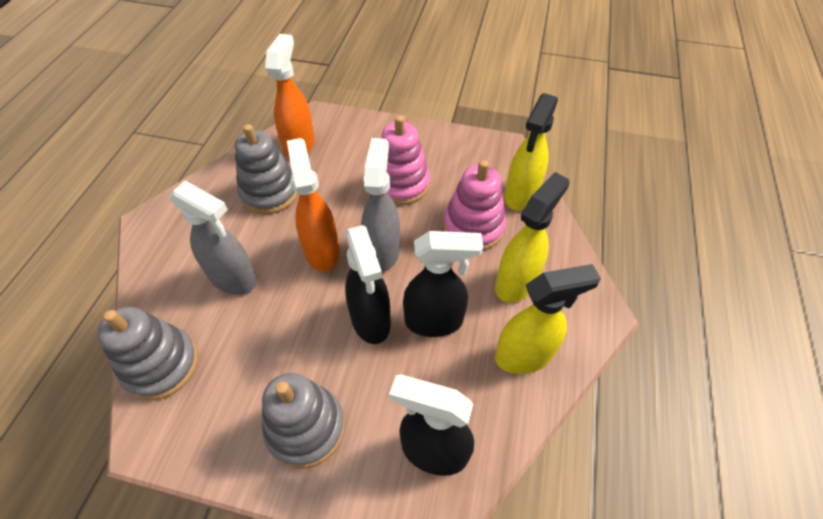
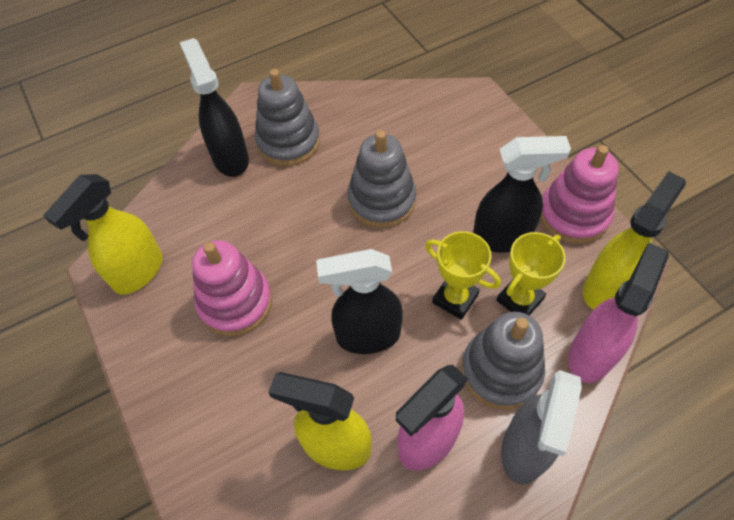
grey spray bottle: 2 -> 1
orange spray bottle: 2 -> 0
pink spray bottle: 0 -> 2
yellow trophy: 0 -> 2

